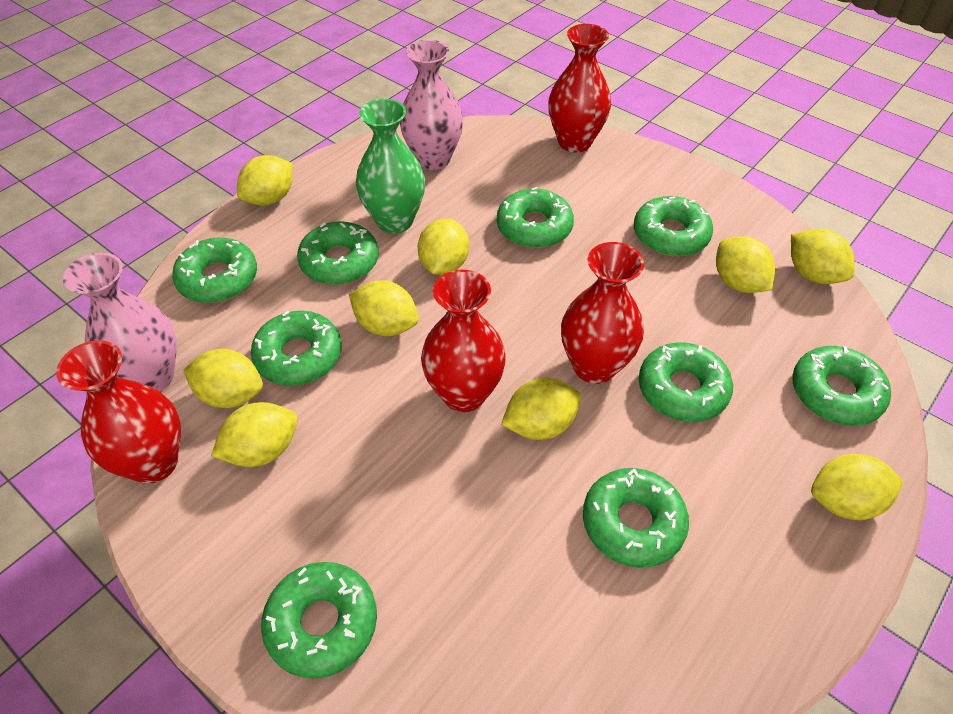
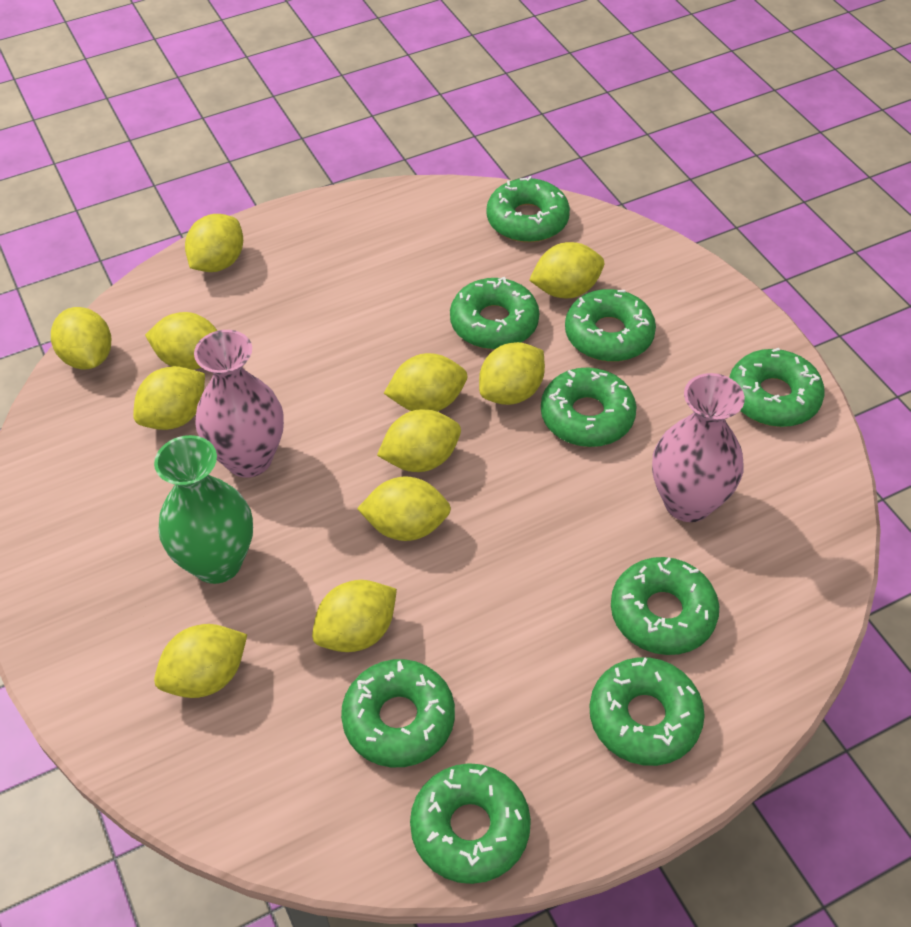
red vase: 4 -> 0
yellow lemon: 9 -> 11

